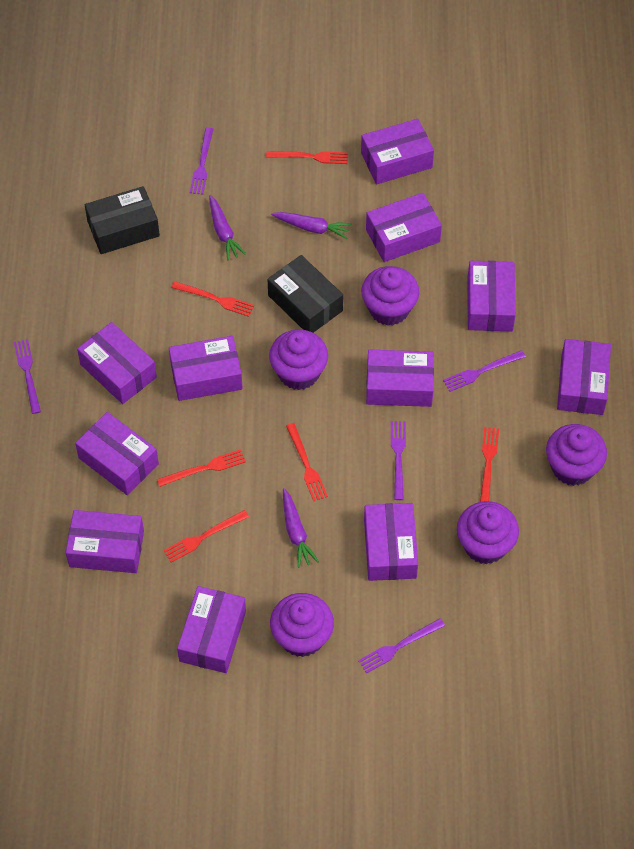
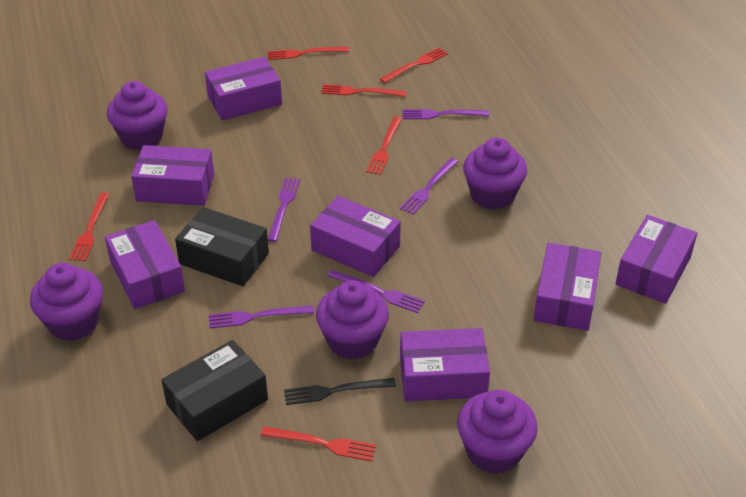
black fork: 0 -> 1
purple box: 11 -> 7
purple carrot: 3 -> 0

